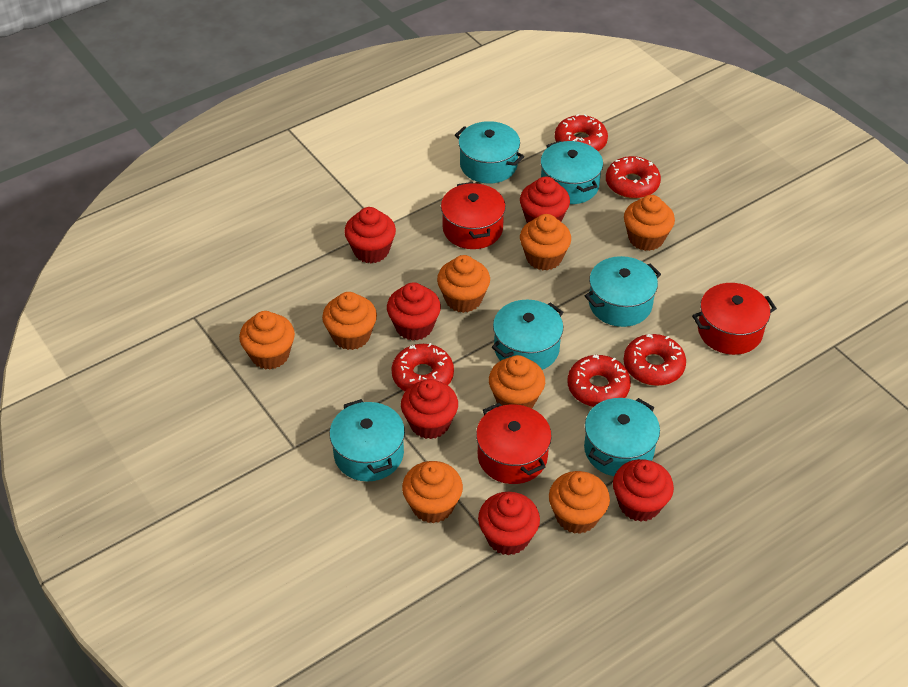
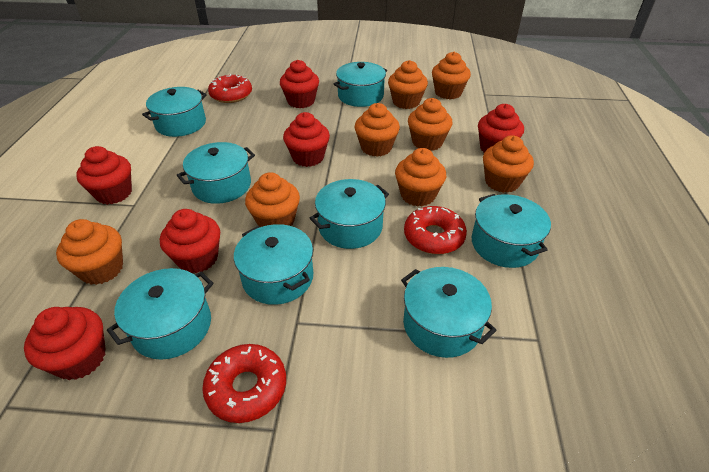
red donut: 5 -> 3
red pot: 3 -> 0
turquoise pot: 6 -> 8

